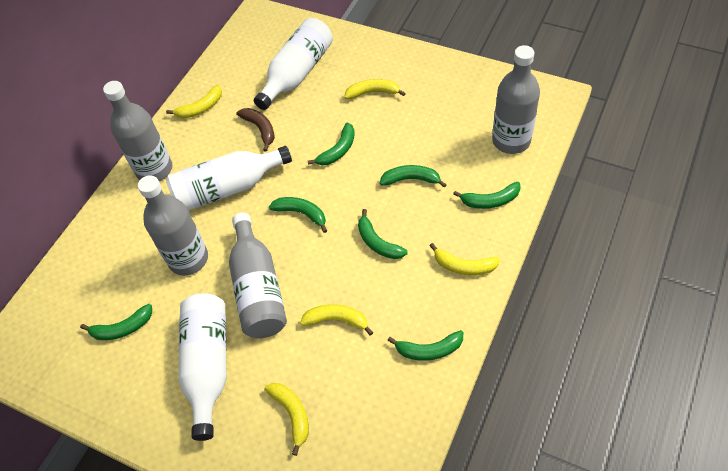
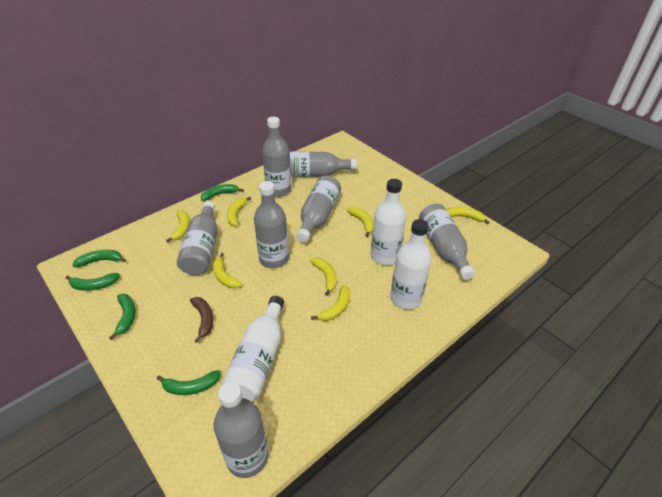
green banana: 7 -> 5
grey bottle: 4 -> 7
yellow banana: 5 -> 7

